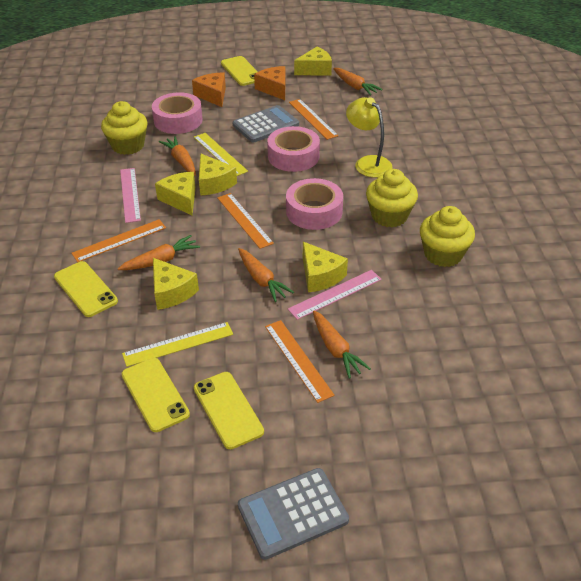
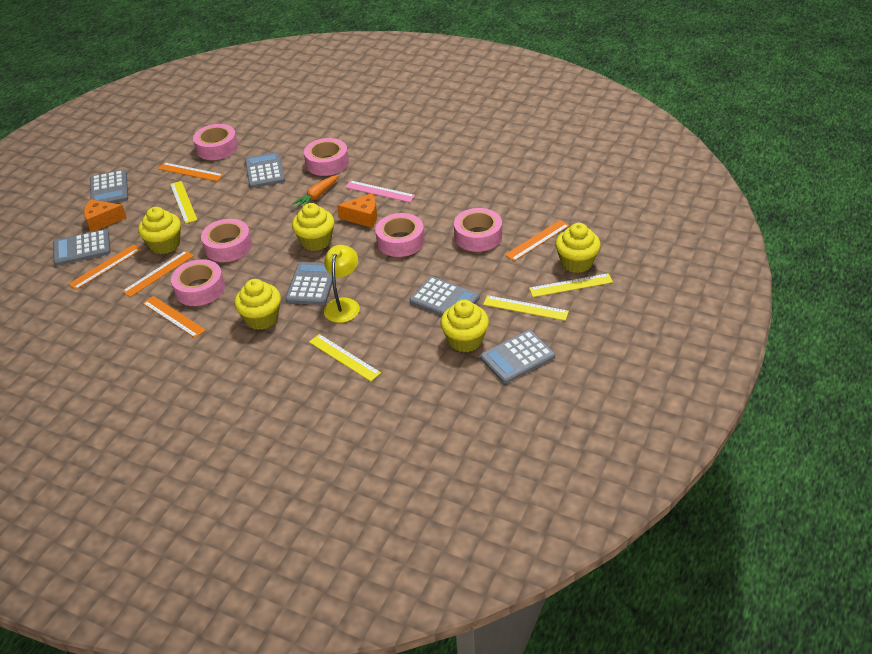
grey calculator: 2 -> 6
orange carrot: 5 -> 1
orange ruler: 4 -> 5
pink ruler: 2 -> 1
pink tape: 3 -> 6
yellow cheese: 5 -> 0
yellow cupcake: 3 -> 5
yellow phone: 4 -> 0
yellow ruler: 2 -> 4

